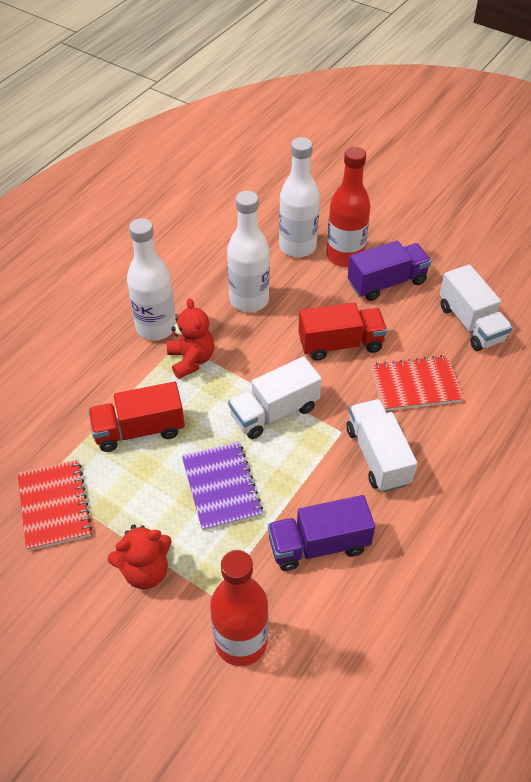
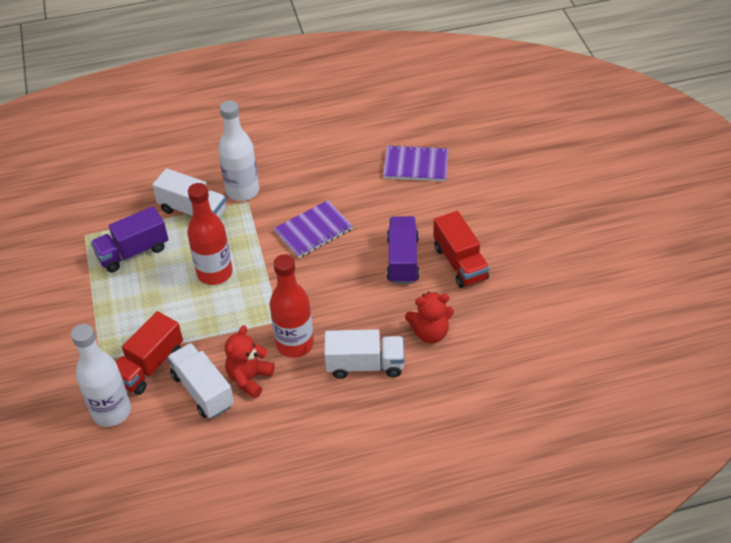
purple notebook: 1 -> 2
red notebook: 2 -> 0
white bottle: 3 -> 2

